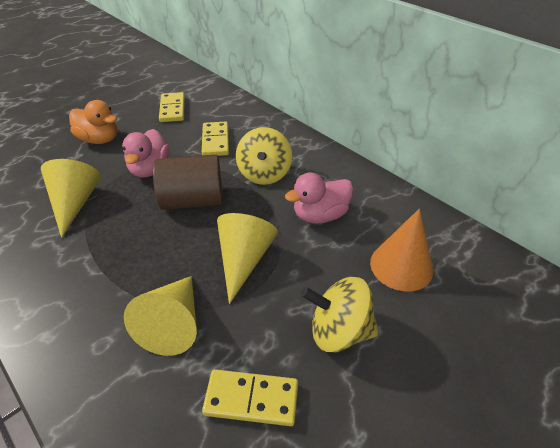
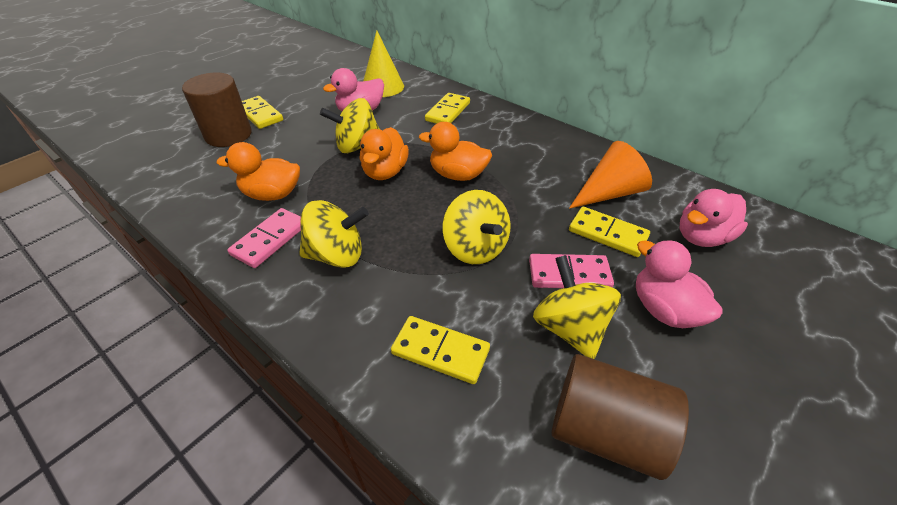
brown cylinder: 1 -> 2
orange duck: 1 -> 3
pink domino: 0 -> 2
pink duck: 2 -> 3
yellow cone: 3 -> 1
yellow domino: 3 -> 4
yellow spinning top: 2 -> 4

